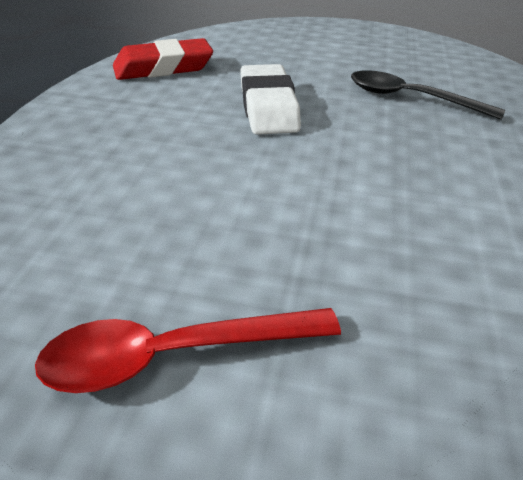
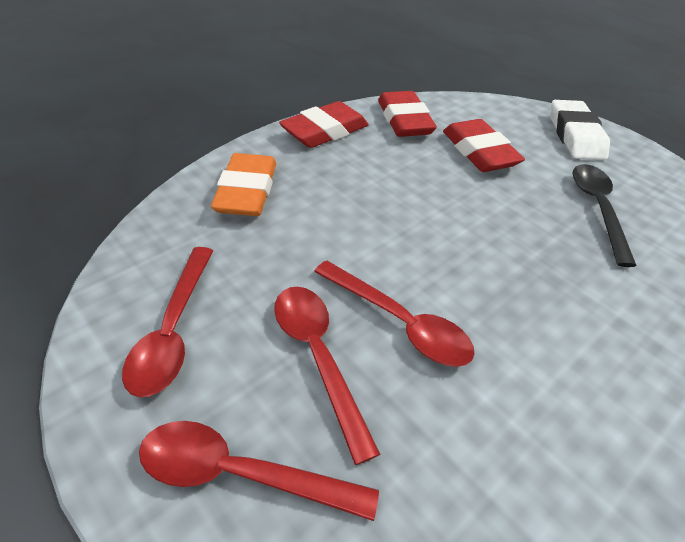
orange eraser: 0 -> 1
red eraser: 1 -> 3
red spoon: 1 -> 4

